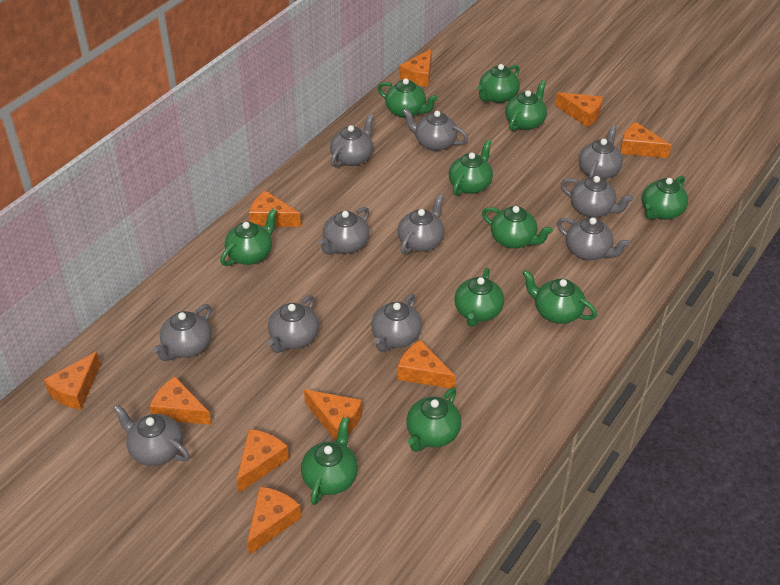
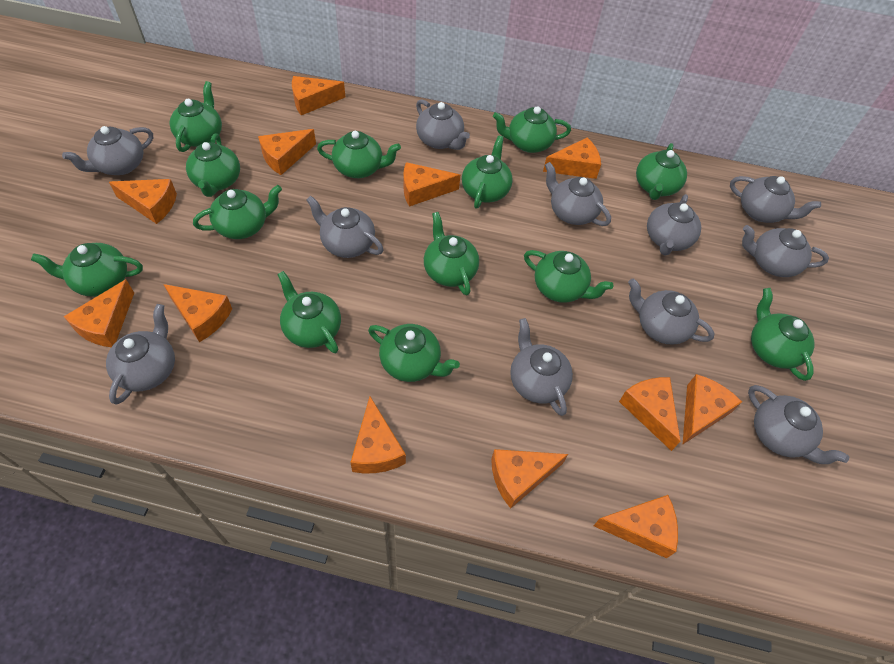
green teapot: 11 -> 13
orange cheese: 10 -> 12

